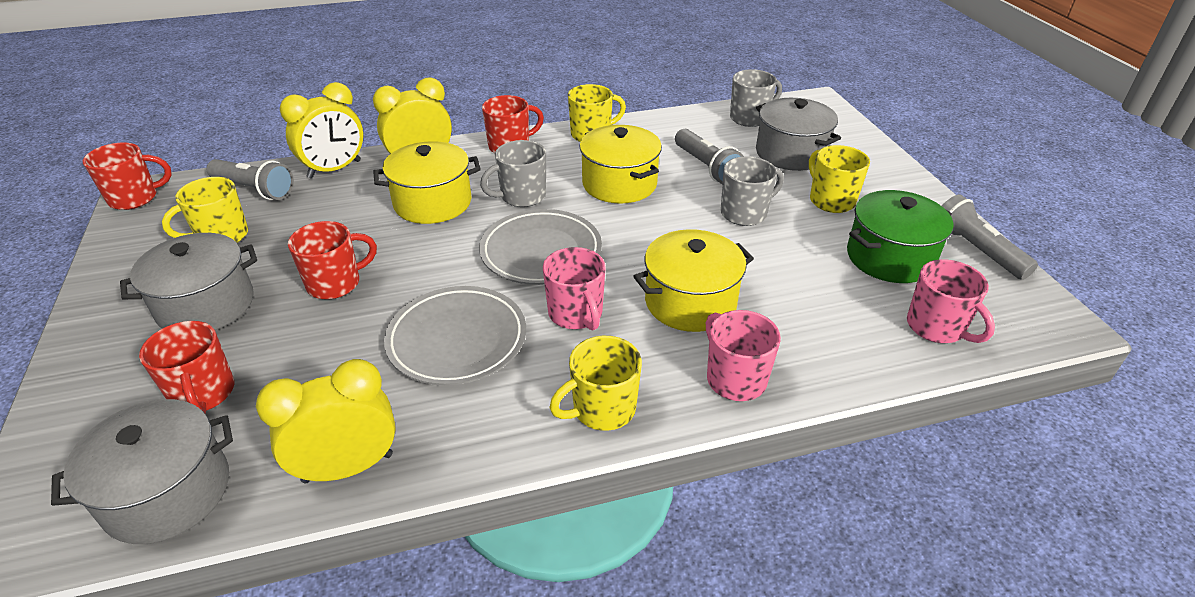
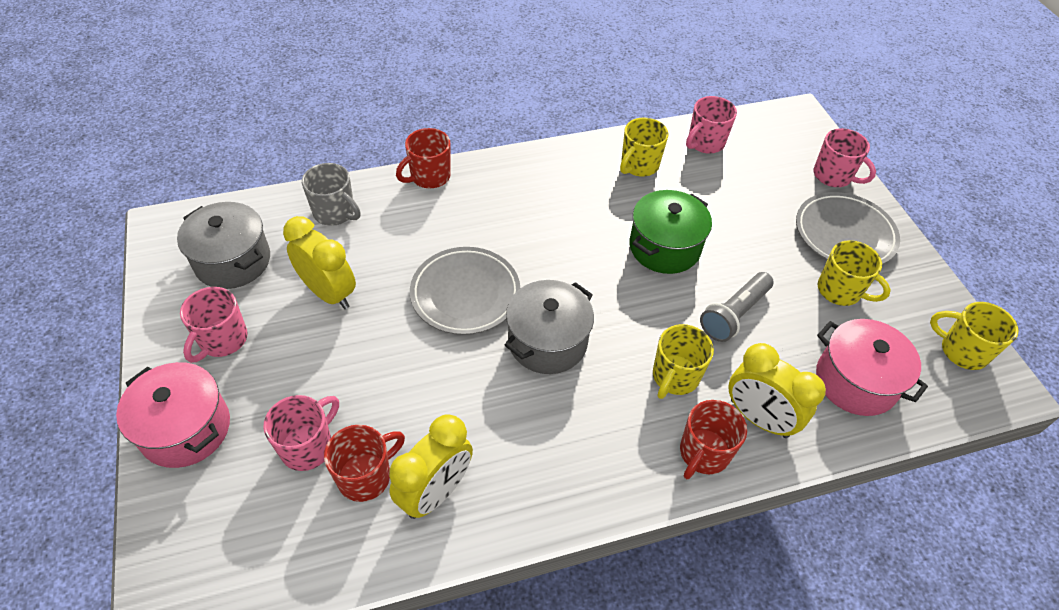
grey flashlight: 3 -> 1
grey mug: 3 -> 1
grey pot: 3 -> 2
pink mug: 3 -> 4
pink pot: 0 -> 2
red mug: 4 -> 3
yellow pot: 3 -> 0

